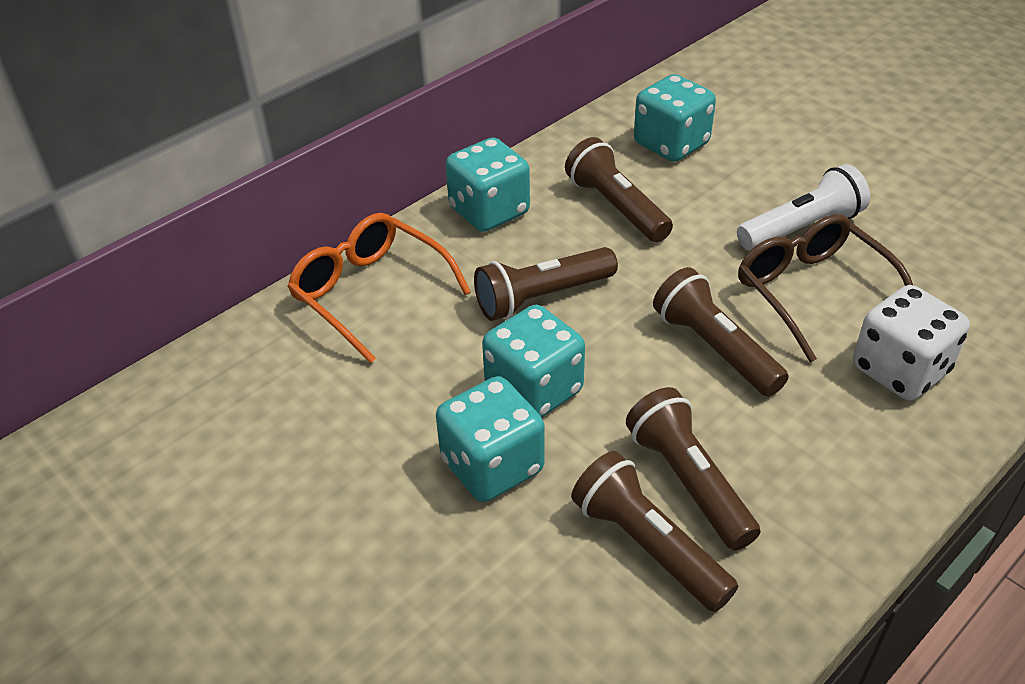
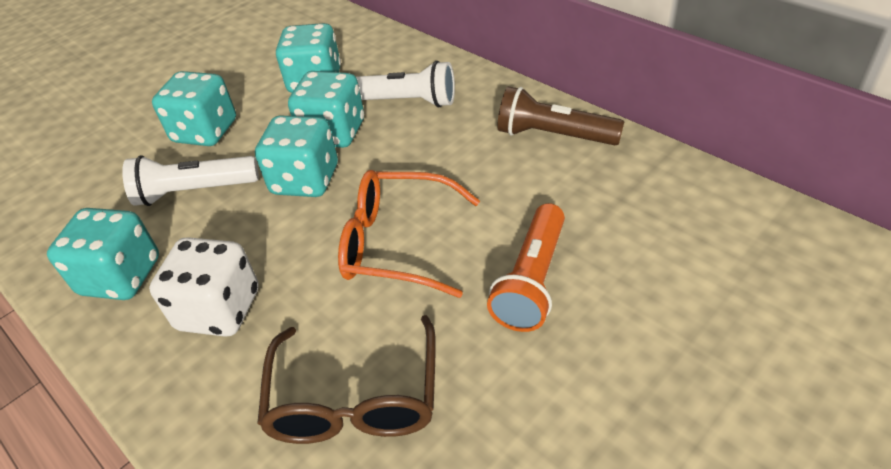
brown flashlight: 5 -> 1
orange flashlight: 0 -> 1
turquoise dice: 4 -> 5
white flashlight: 1 -> 2

